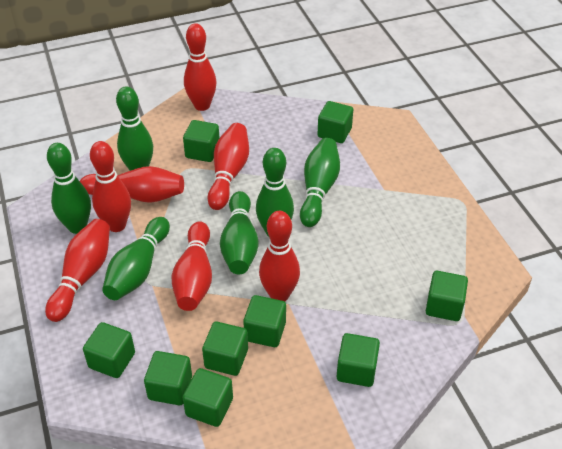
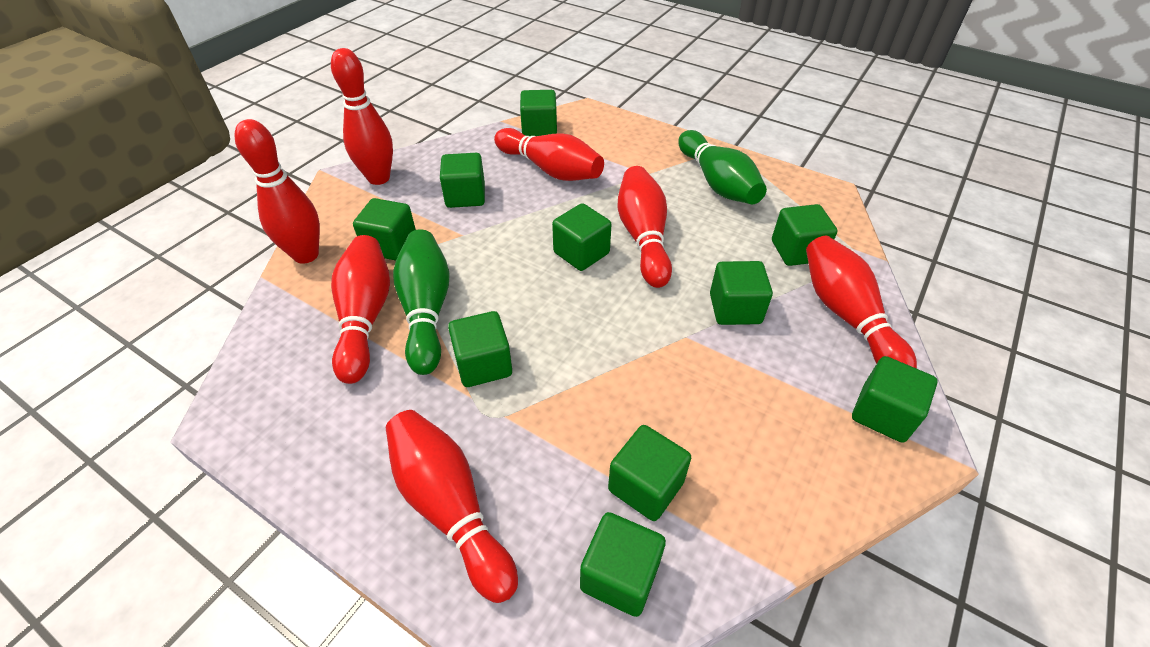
green bowling pin: 6 -> 2
green cube: 9 -> 10

